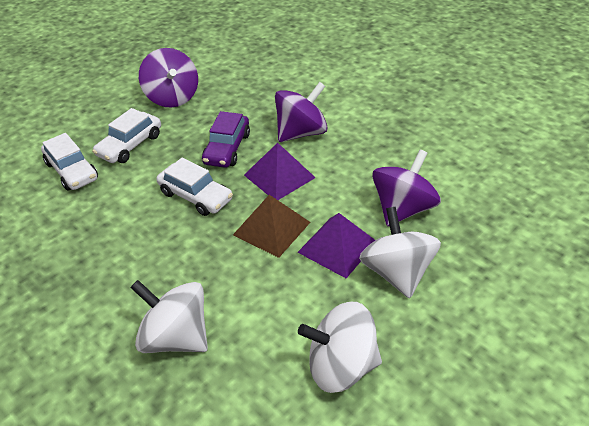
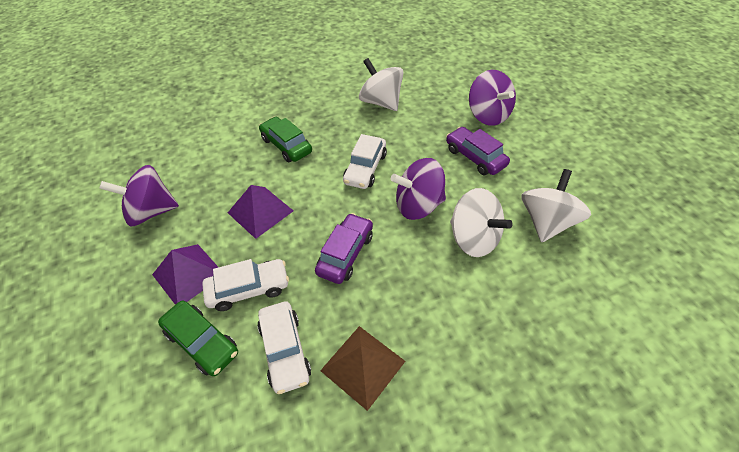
green car: 0 -> 2
purple car: 1 -> 2

